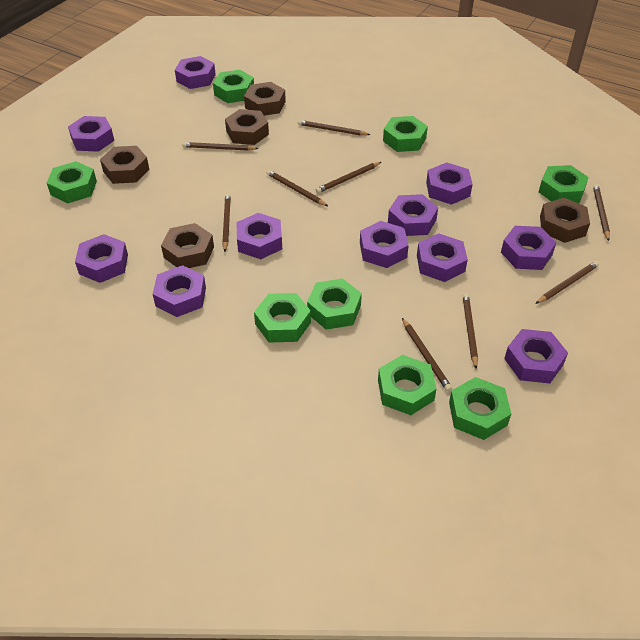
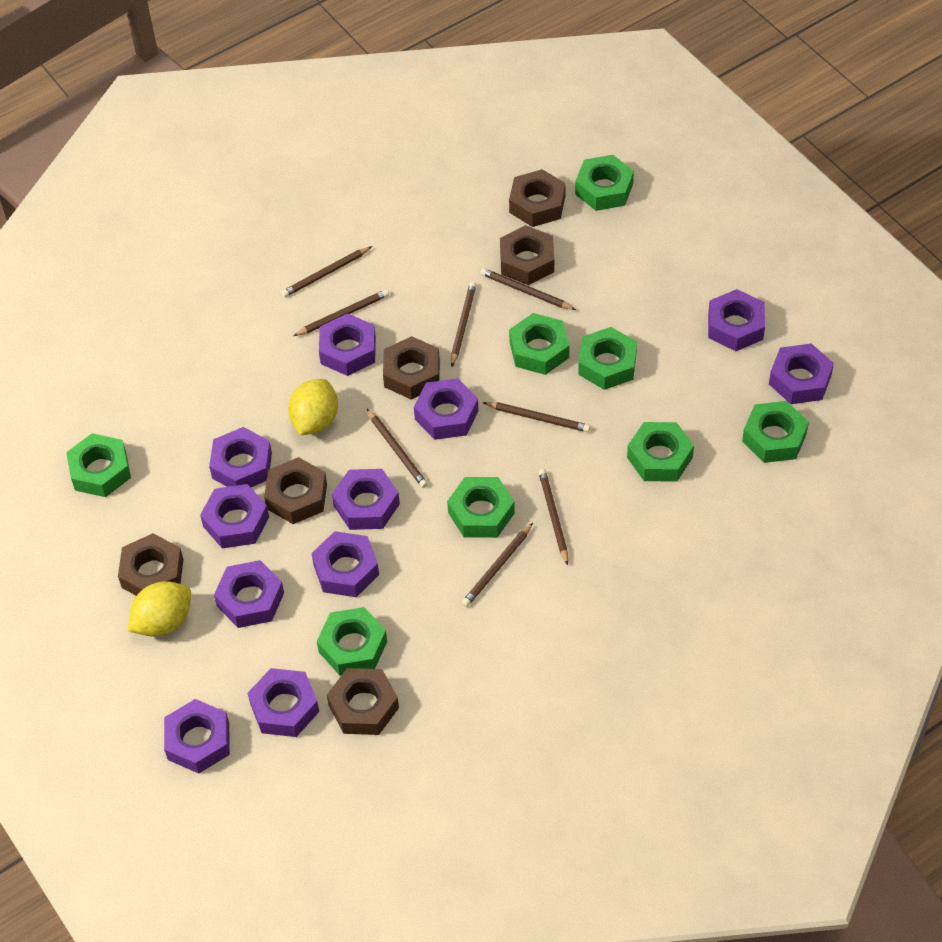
brown nut: 5 -> 6
brown pencil: 9 -> 8
yellow lemon: 0 -> 2

